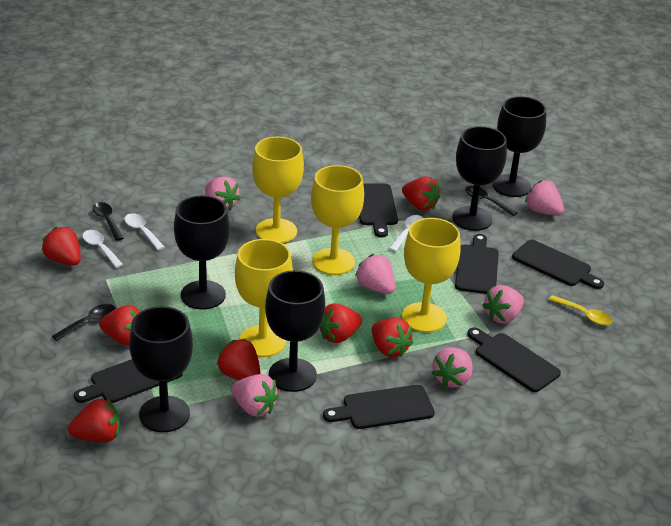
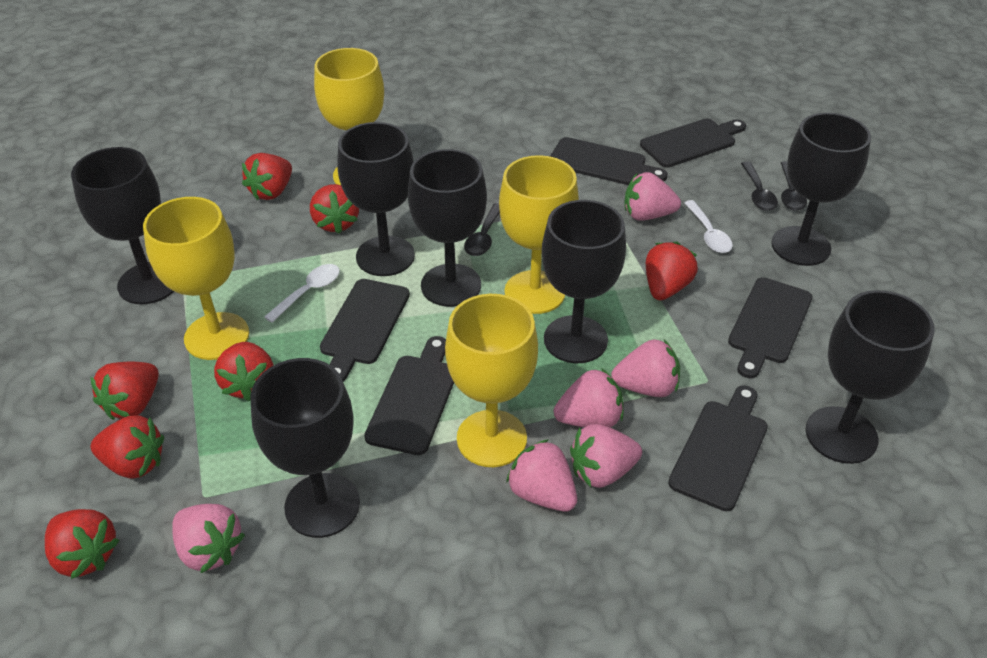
black goblet: 5 -> 7
white spoon: 3 -> 2
yellow spoon: 1 -> 0

